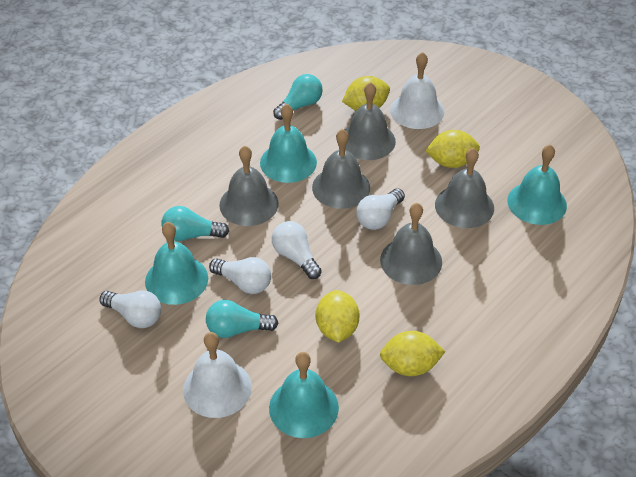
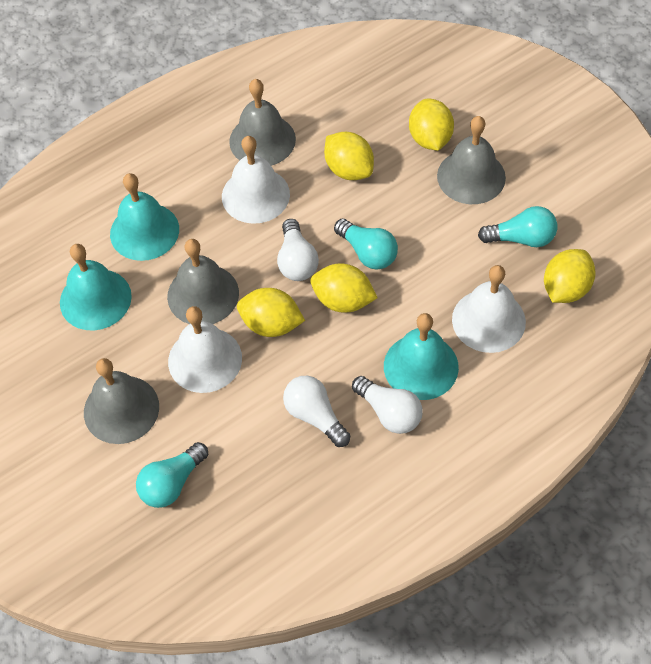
grey bell: 5 -> 4
turquoise bell: 4 -> 3
white bell: 2 -> 3
white light bulb: 4 -> 3
yellow lemon: 4 -> 5

